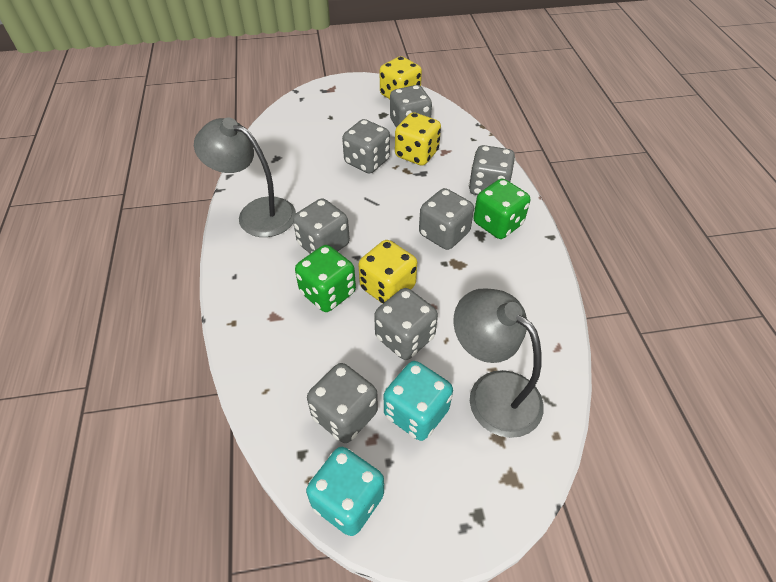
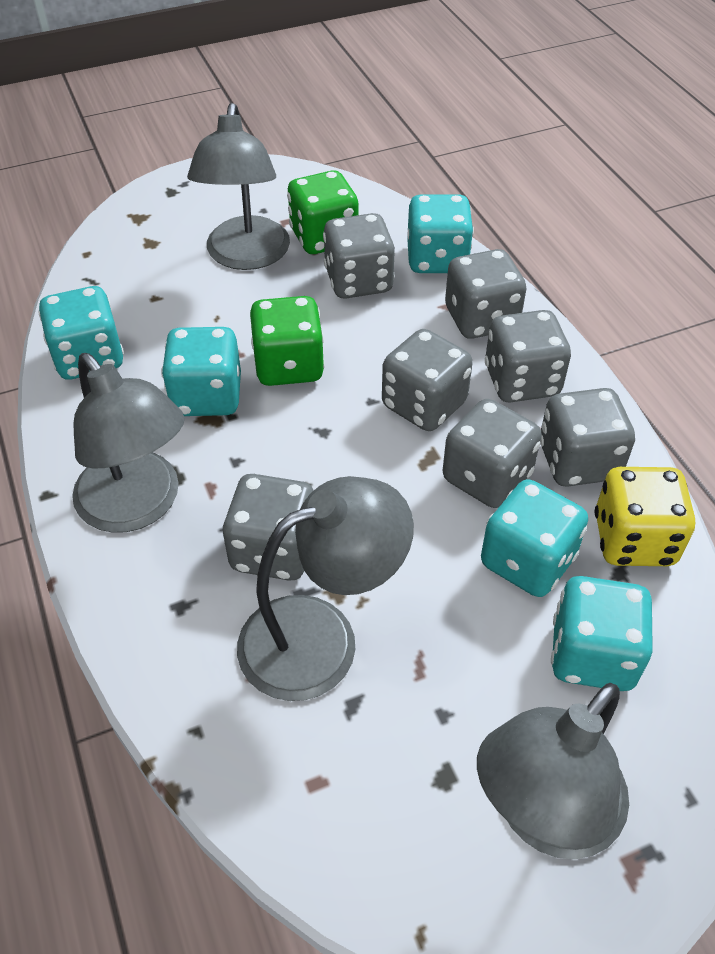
grey lamp: 2 -> 4
turquoise dice: 2 -> 5
yellow dice: 3 -> 1

